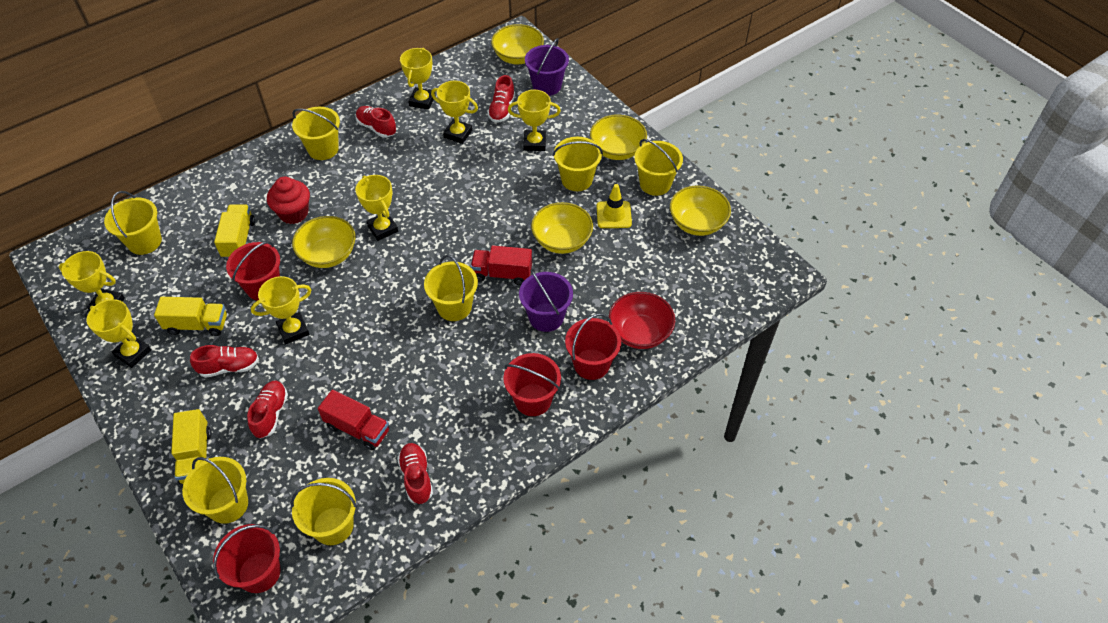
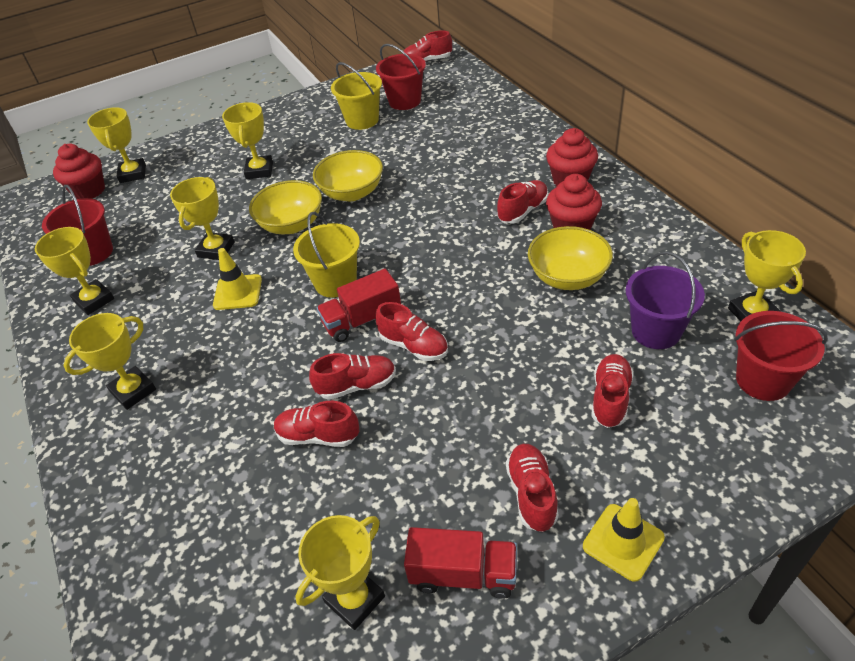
purple bucket: 2 -> 1
red bowl: 1 -> 0
red bucket: 4 -> 3
red cupcake: 1 -> 3
red shoe: 5 -> 7
yellow bowl: 5 -> 3
yellow bucket: 7 -> 2
yellow traffic cone: 1 -> 2
yellow truck: 3 -> 0

